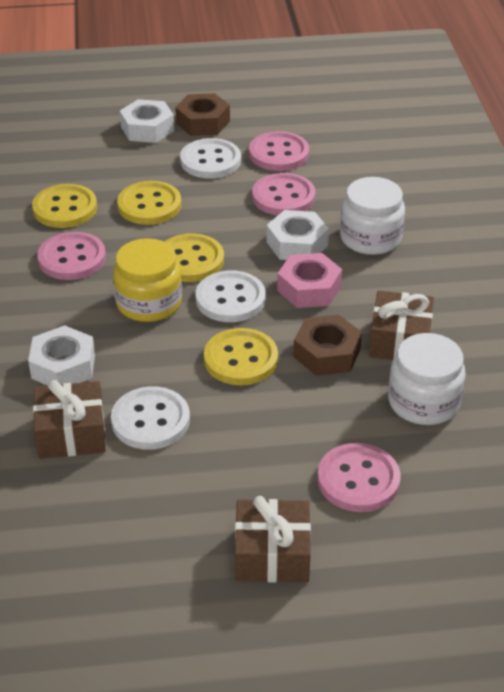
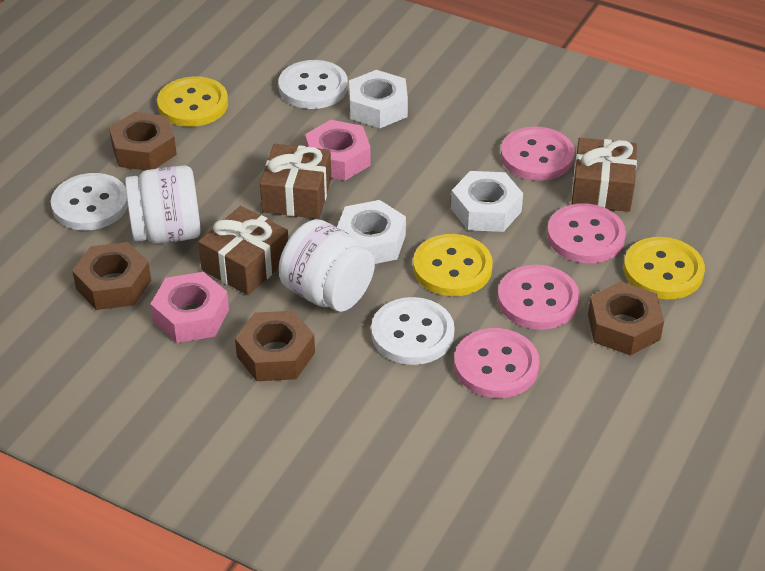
brown nut: 2 -> 4
pink nut: 1 -> 2
yellow button: 4 -> 3
yellow jar: 1 -> 0

